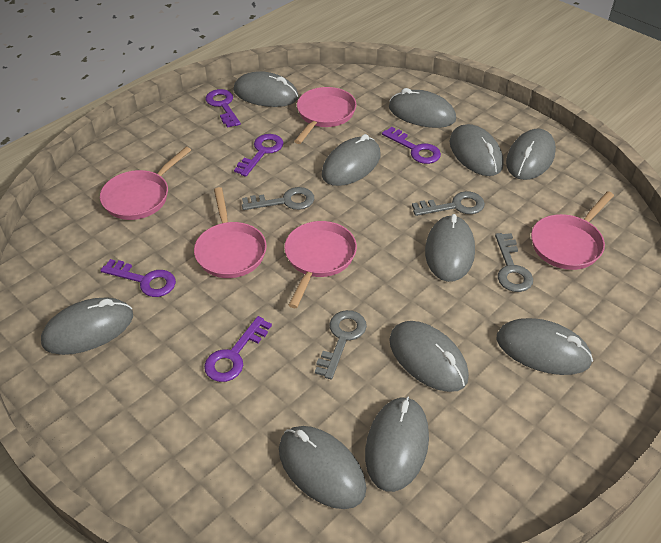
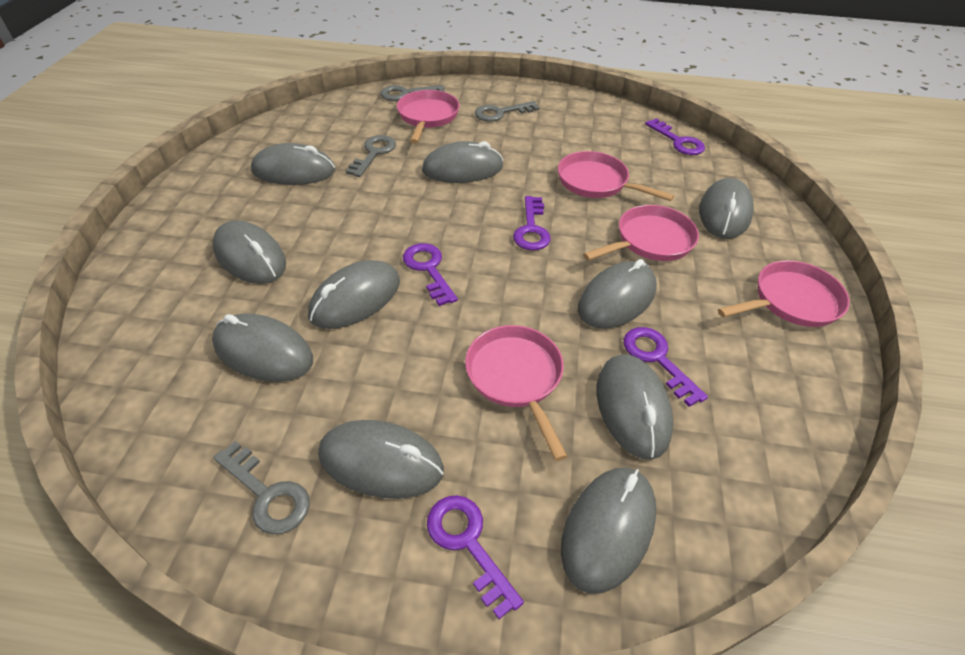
grey mouse: 11 -> 10

